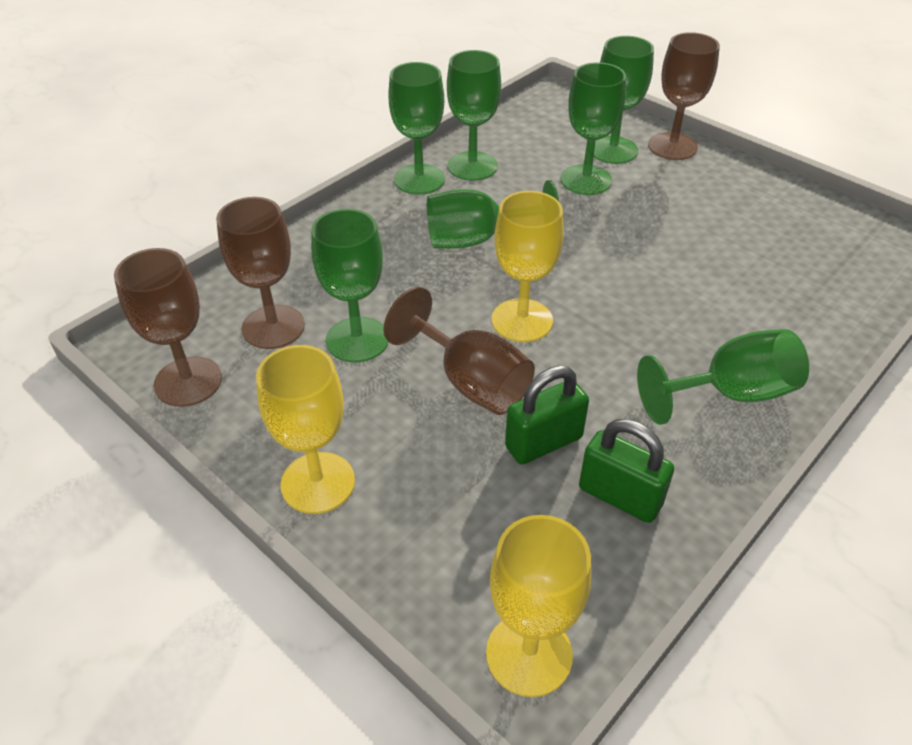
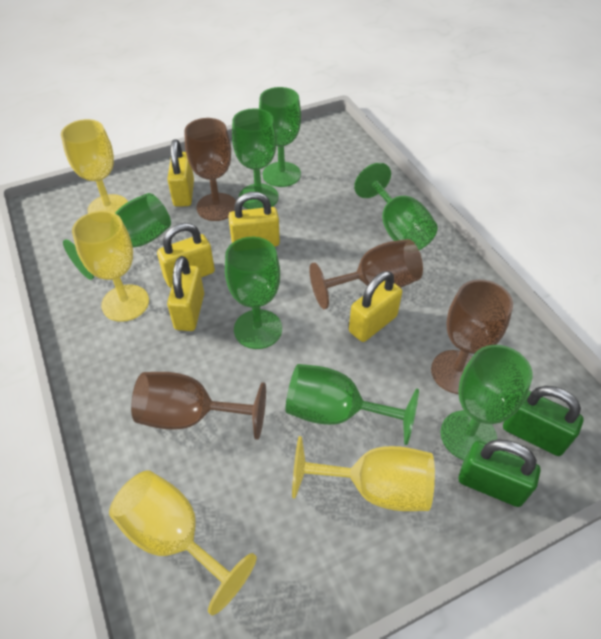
yellow goblet: 3 -> 4
yellow padlock: 0 -> 5

